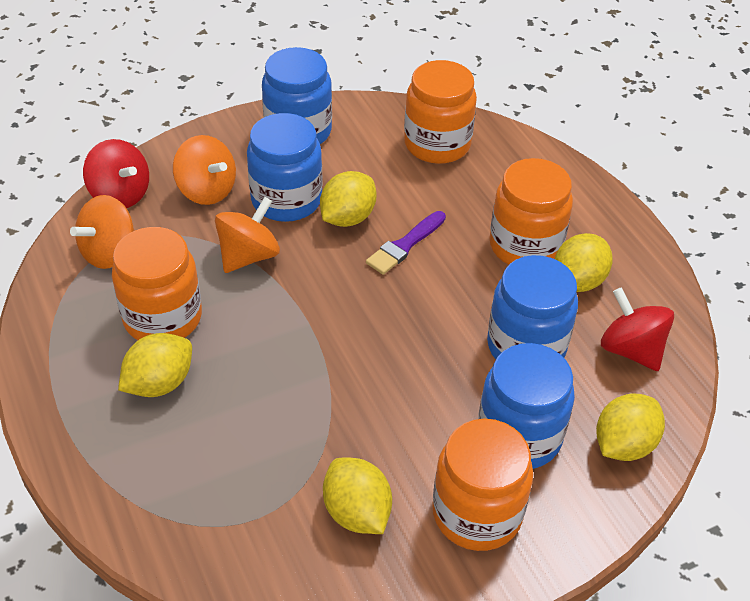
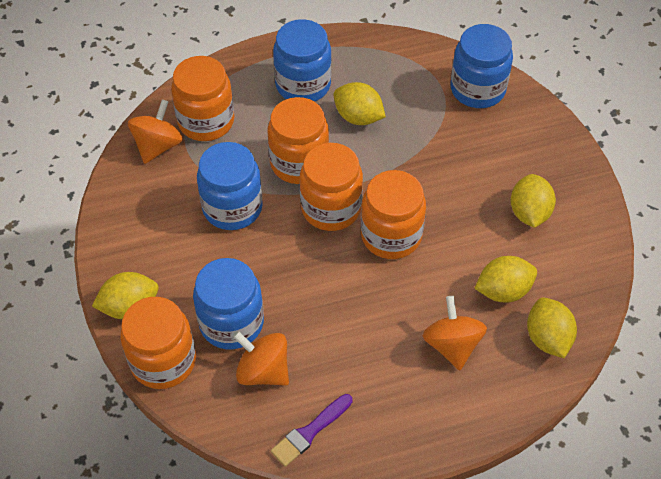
orange jar: 4 -> 5
red spinning top: 2 -> 0

